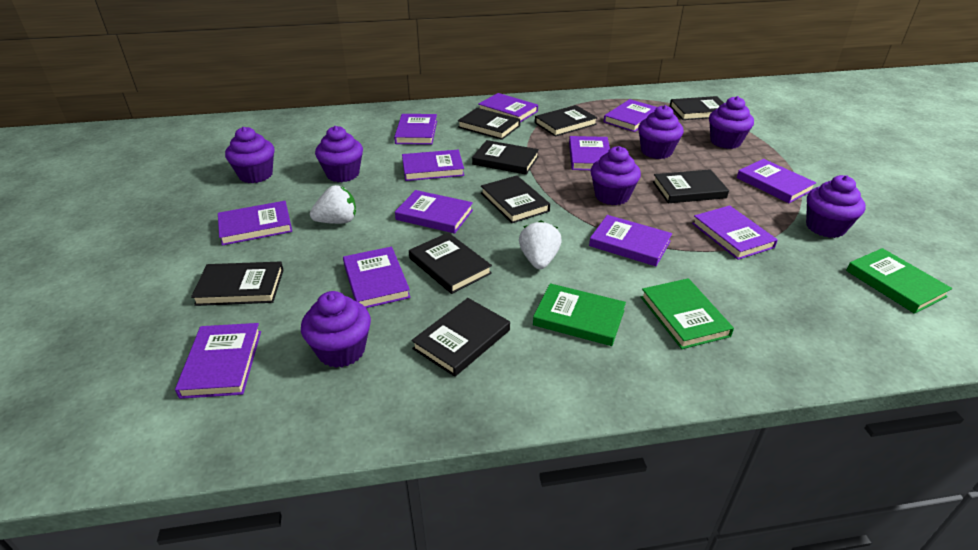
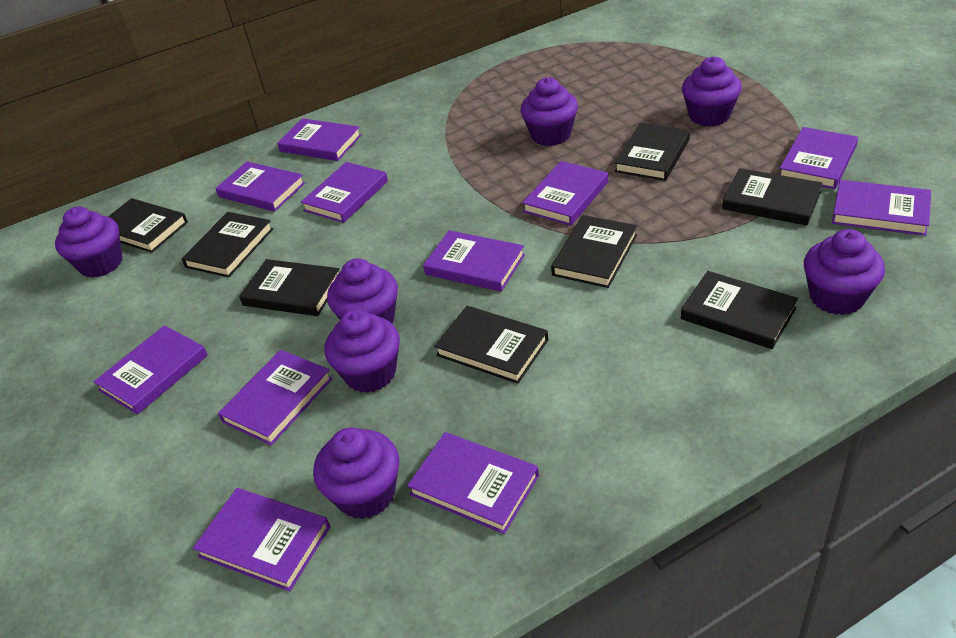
black book: 9 -> 8
green book: 3 -> 0
purple book: 12 -> 11
white strawberry: 2 -> 0

